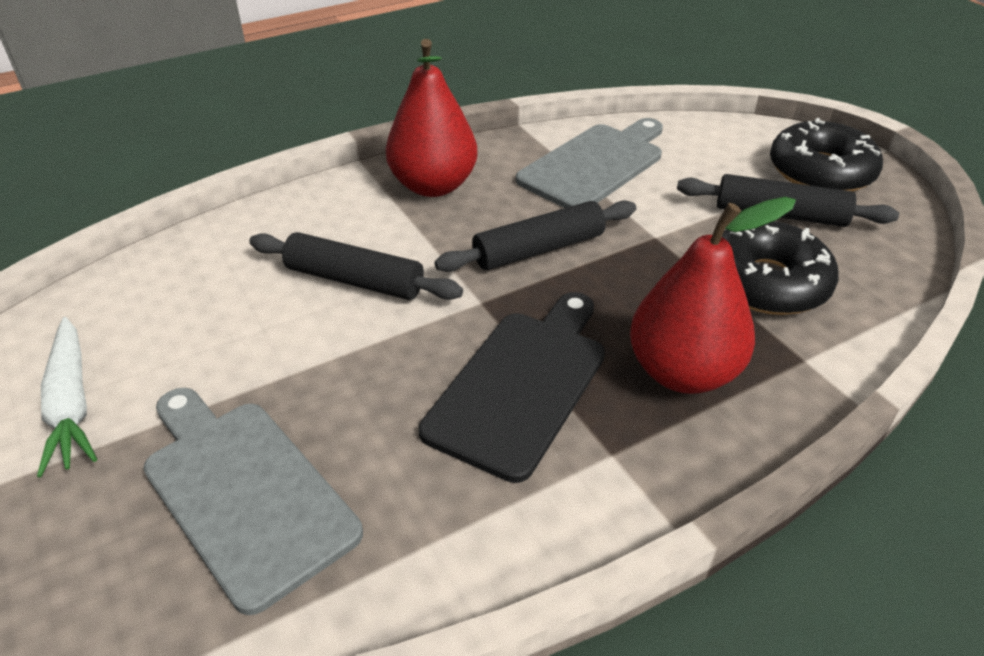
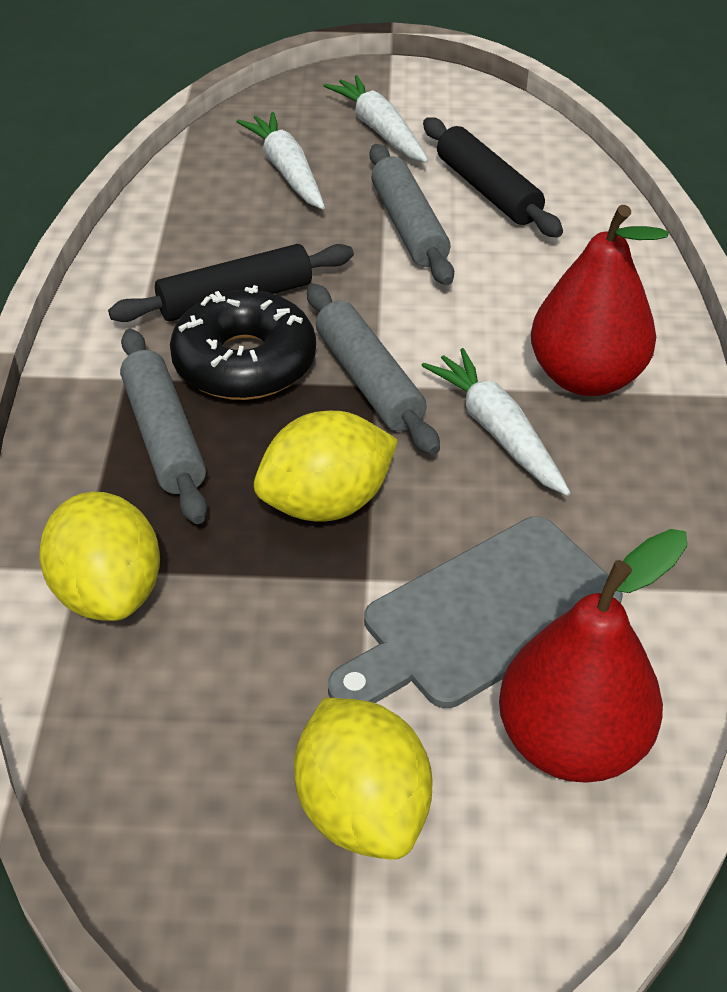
black cutting board: 1 -> 0
black donut: 2 -> 1
black rolling pin: 3 -> 2
grey cutting board: 2 -> 1
grey rolling pin: 0 -> 3
white carrot: 1 -> 3
yellow lemon: 0 -> 3

